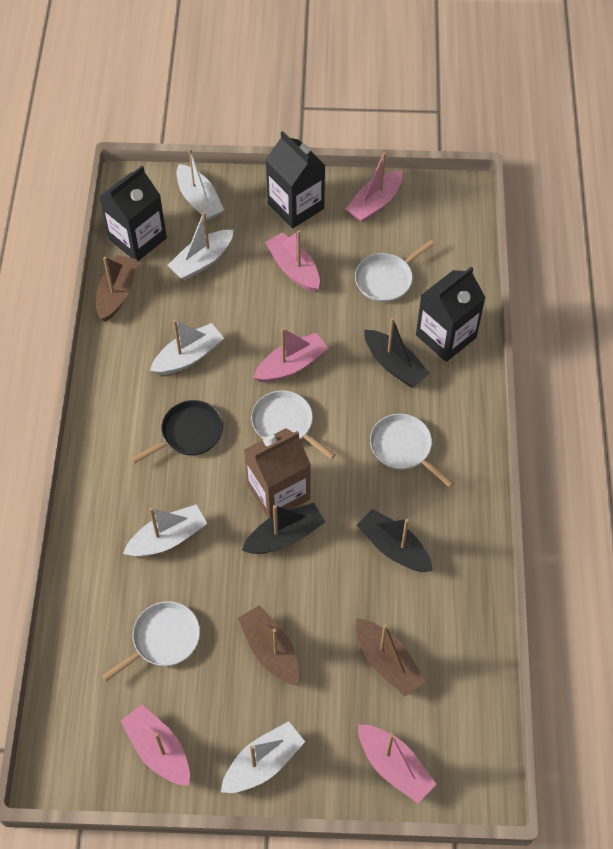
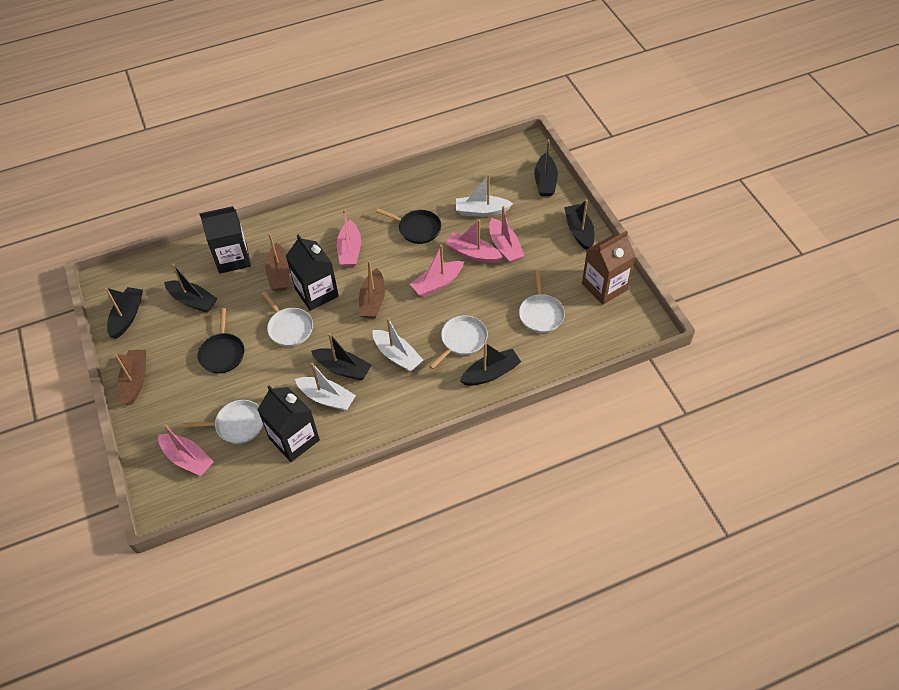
black boat: 3 -> 6
black pan: 1 -> 2
white boat: 5 -> 3

